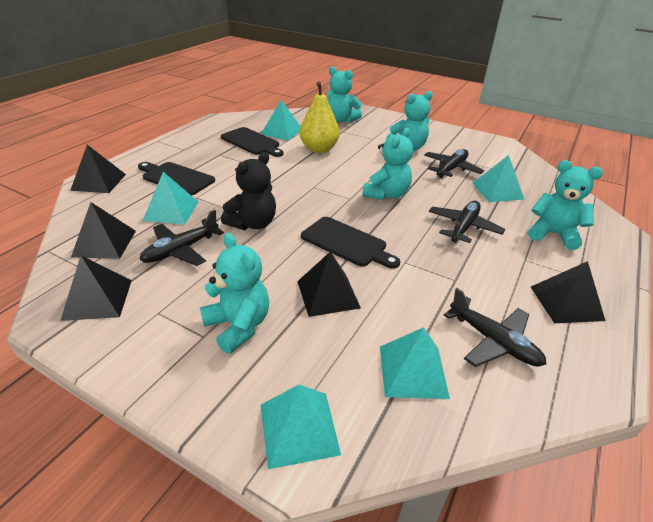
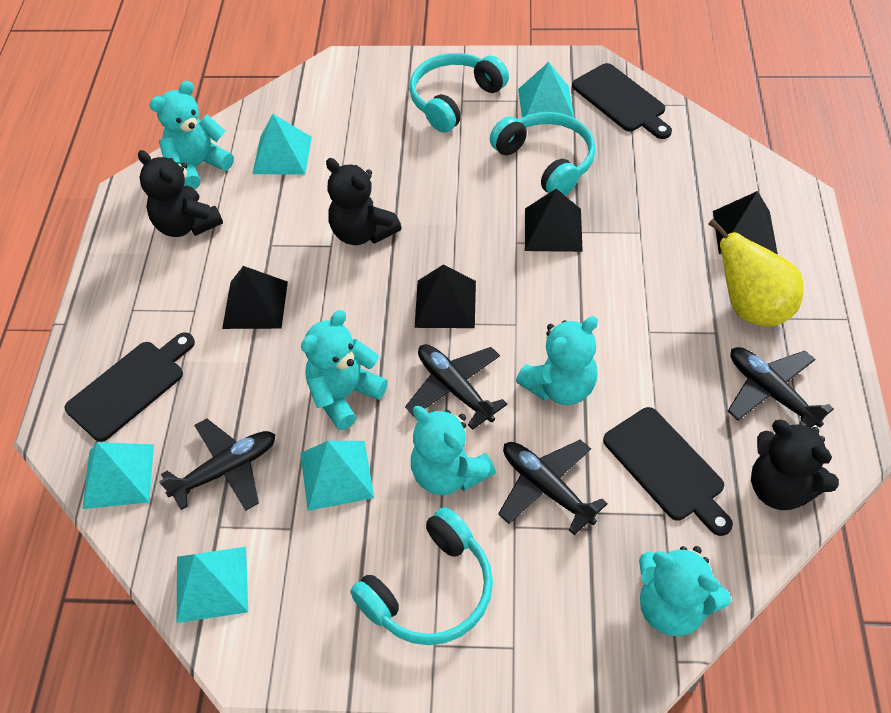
black pyramid: 5 -> 4
black teddy bear: 1 -> 3
turquoise headphones: 0 -> 3

